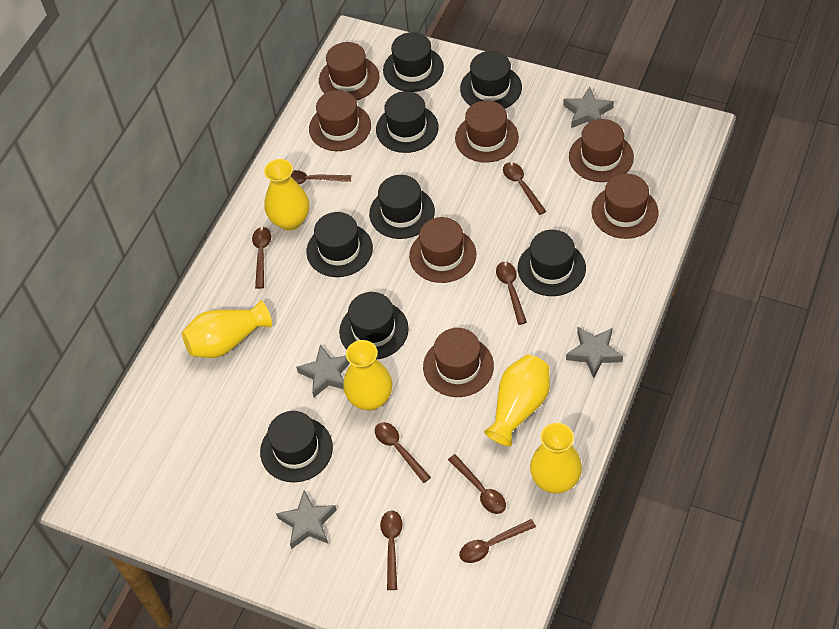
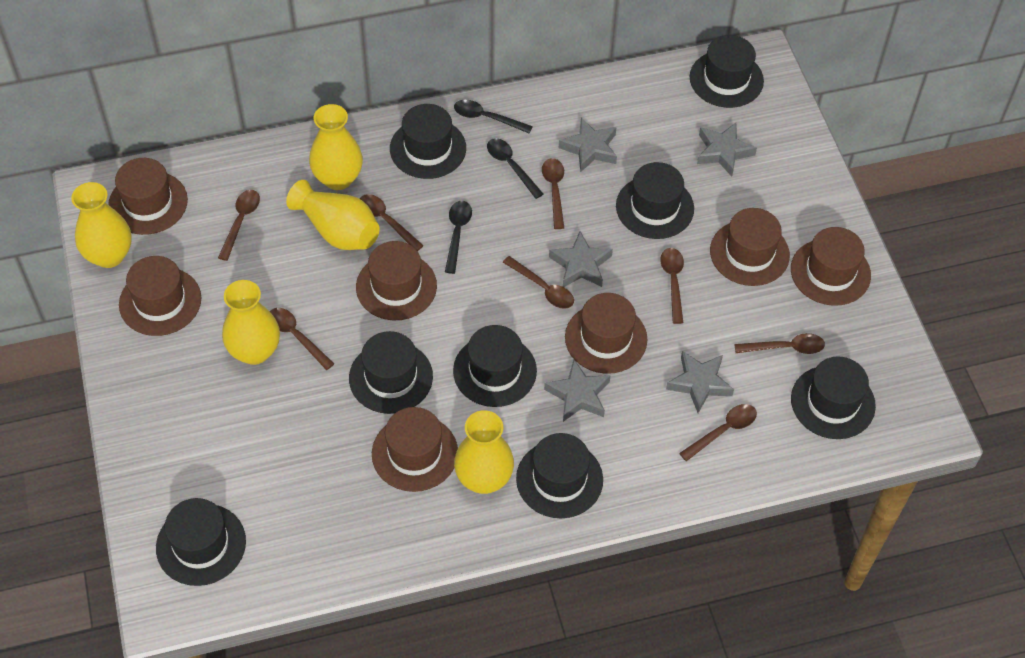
black spoon: 0 -> 3
grey star: 4 -> 5

